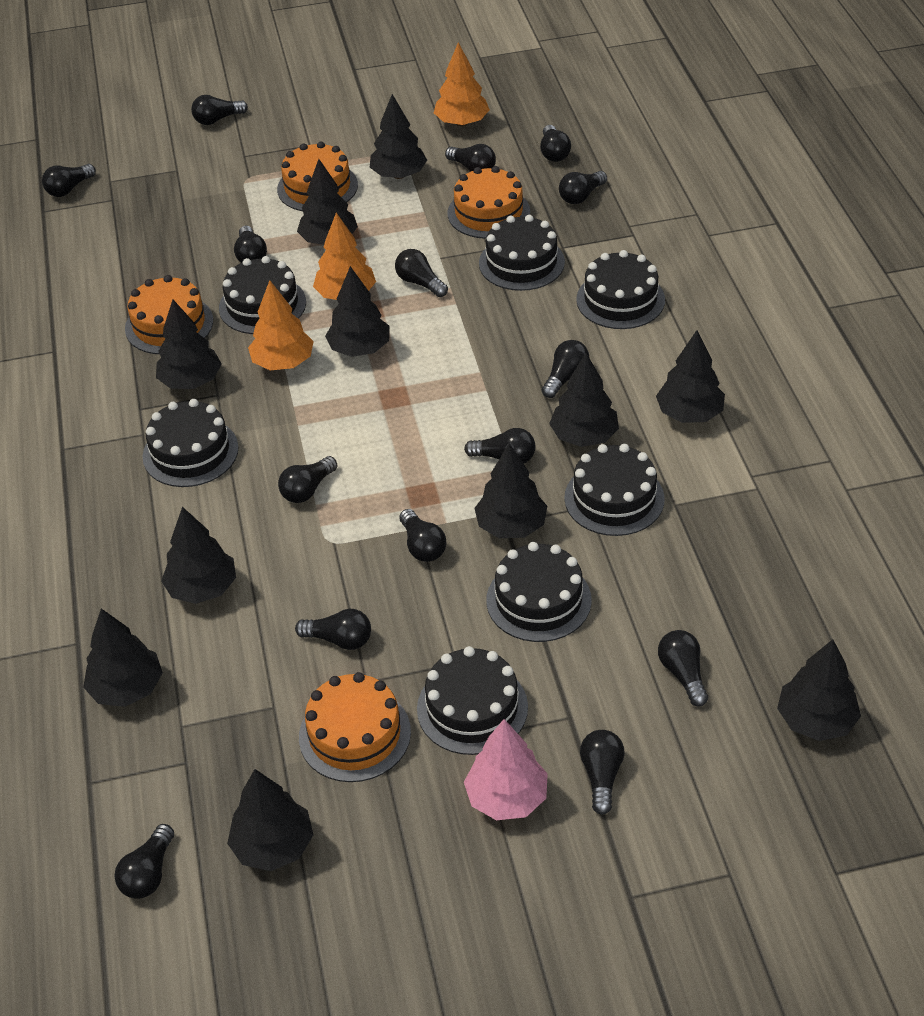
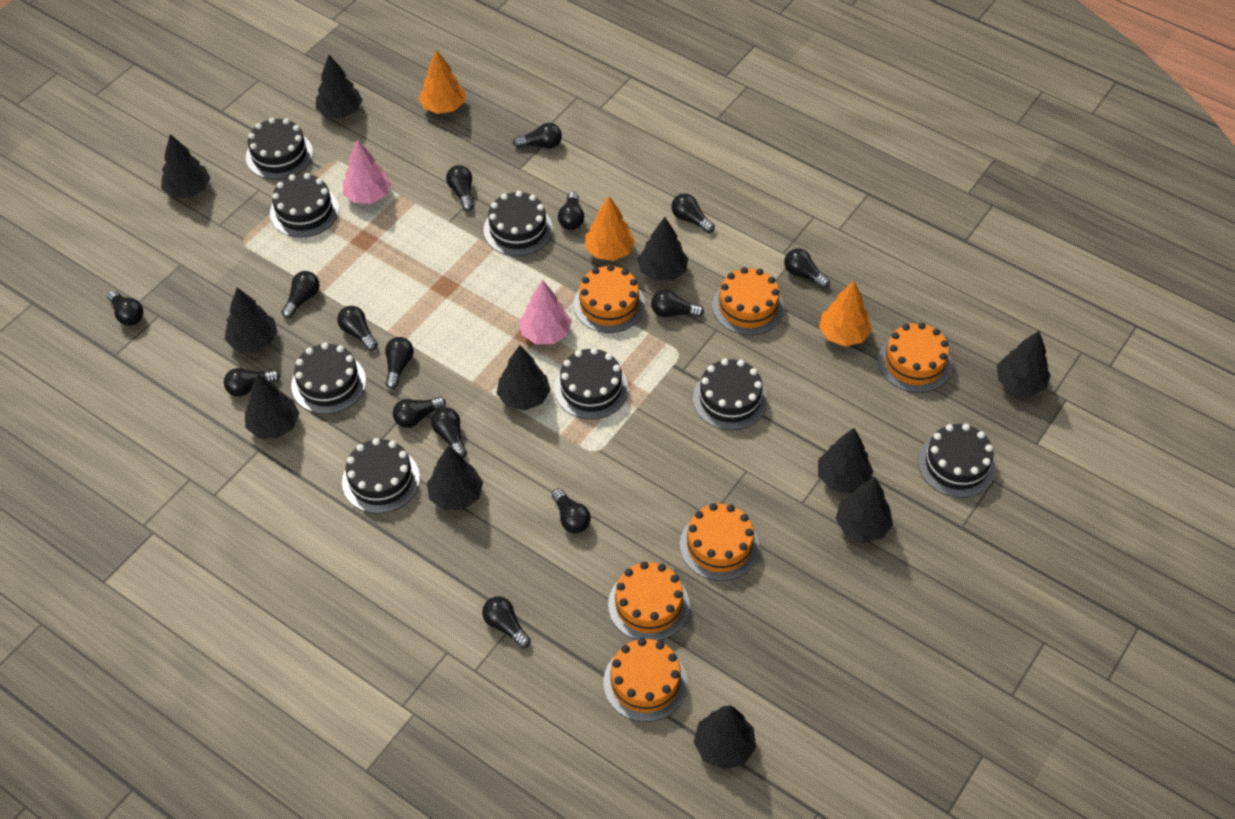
black cake: 7 -> 8
orange cake: 4 -> 6
pink tree: 1 -> 2

